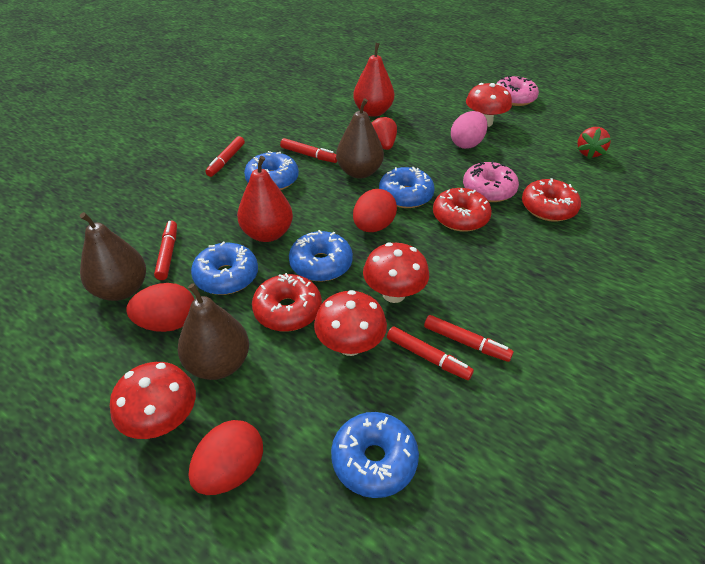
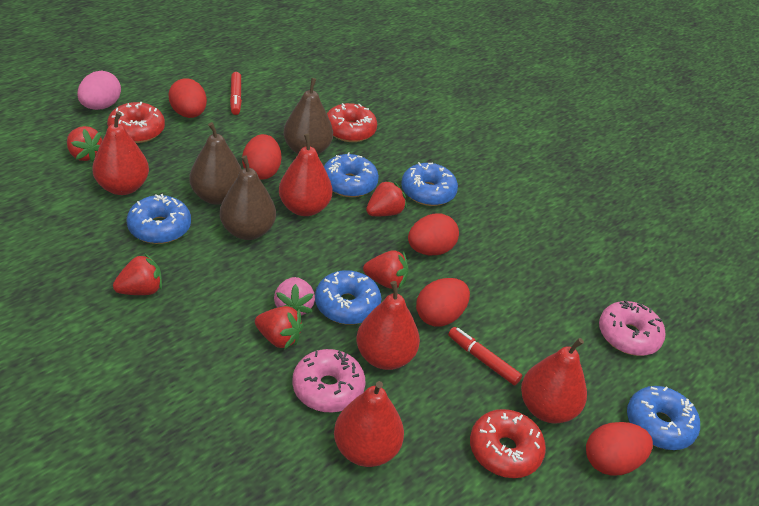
pink strawberry: 0 -> 1
red egg: 3 -> 5
red marker: 5 -> 2
red mushroom: 4 -> 0
red pear: 2 -> 5
red strawberry: 2 -> 5

